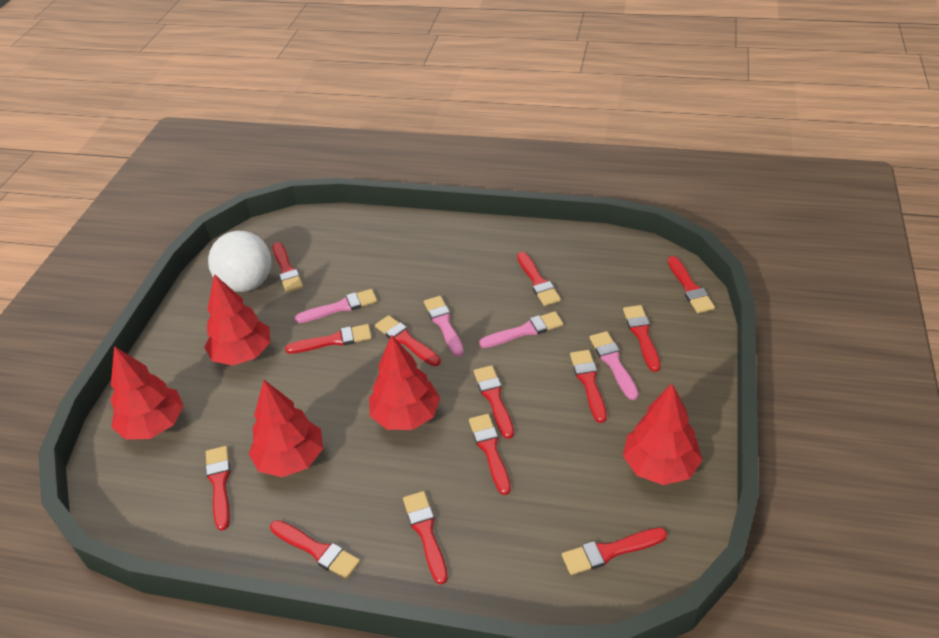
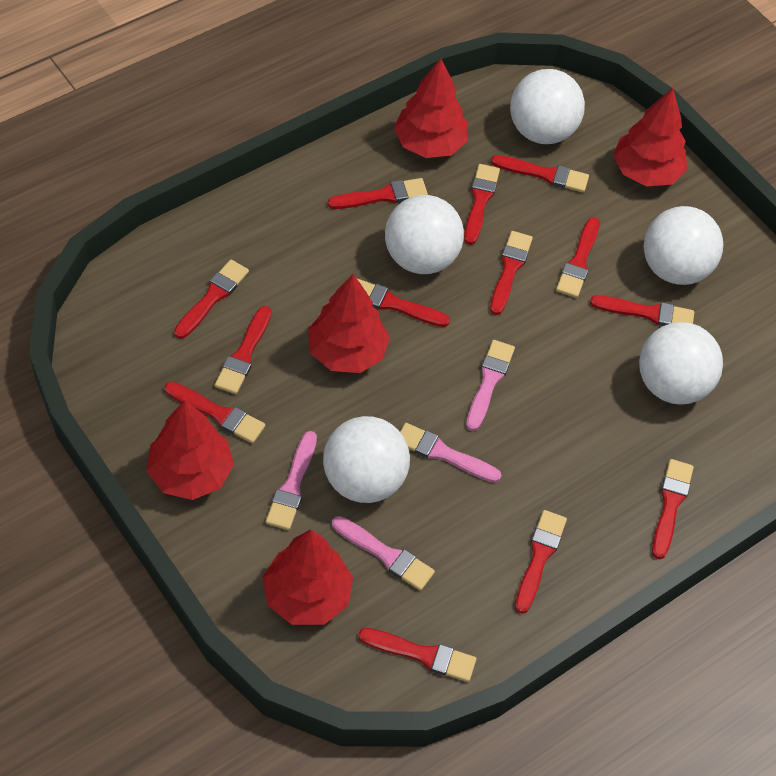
white ball: 1 -> 5

